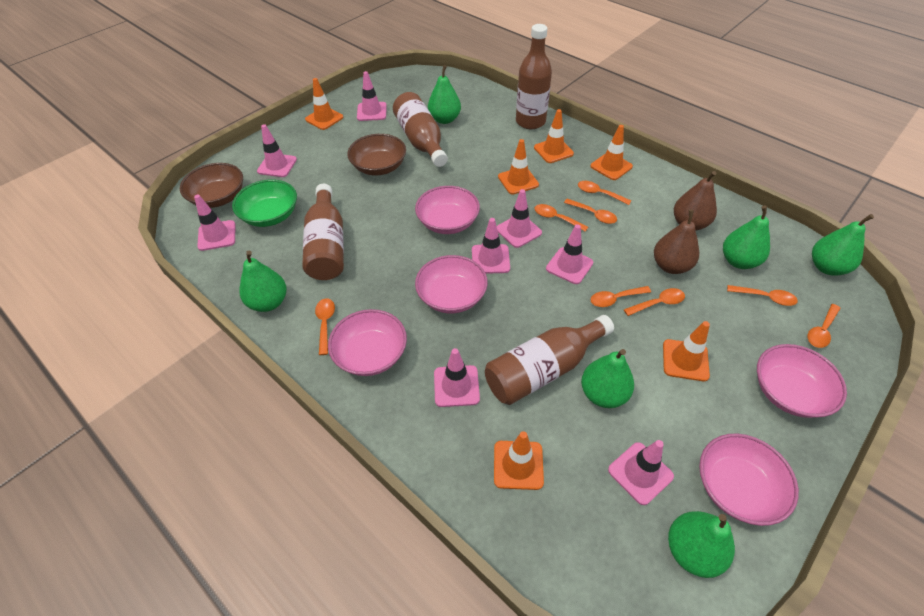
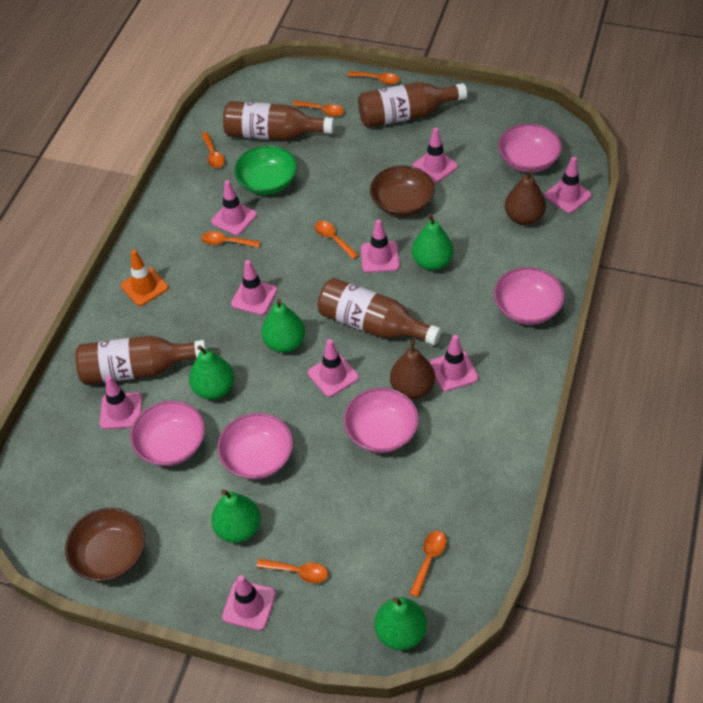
green pear: 6 -> 5
orange spoon: 8 -> 7
orange traffic cone: 6 -> 1
pink traffic cone: 8 -> 9

